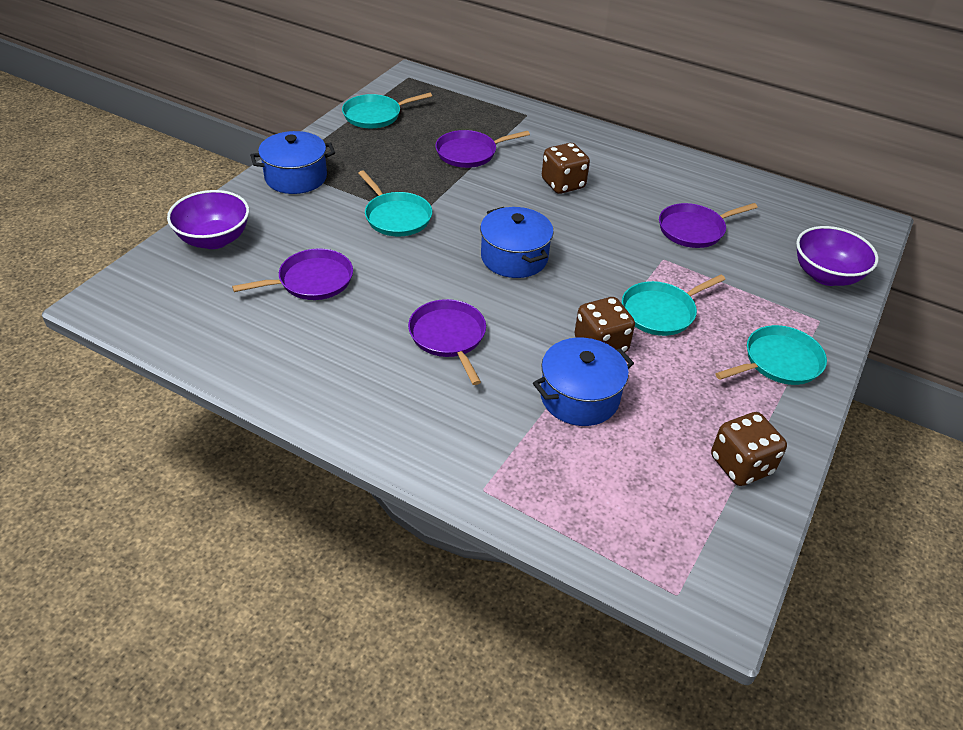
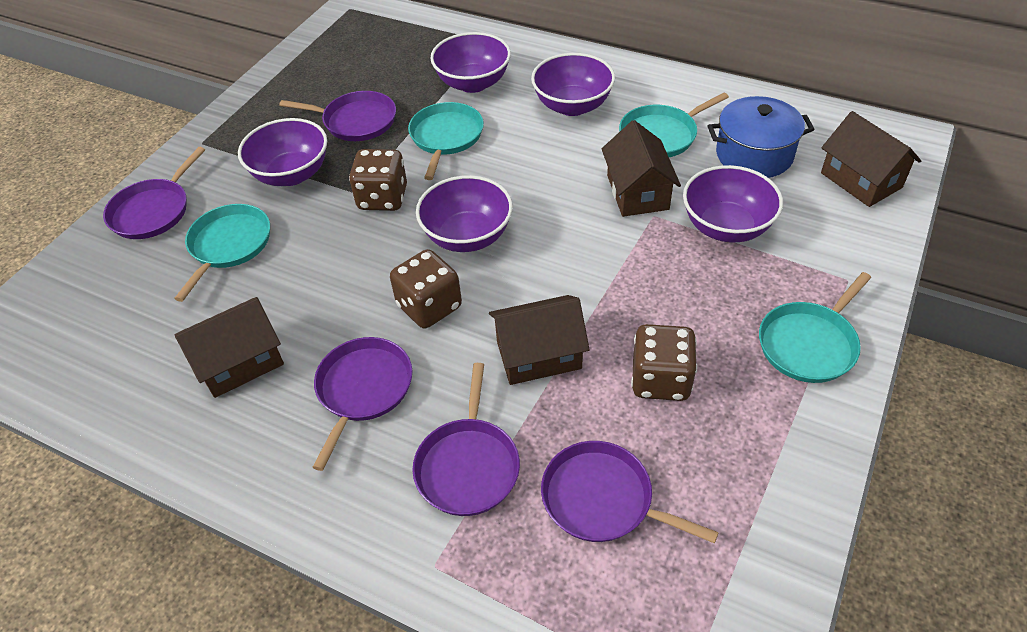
blue pot: 3 -> 1
brown house: 0 -> 4
purple bowl: 2 -> 5
purple pan: 4 -> 5

